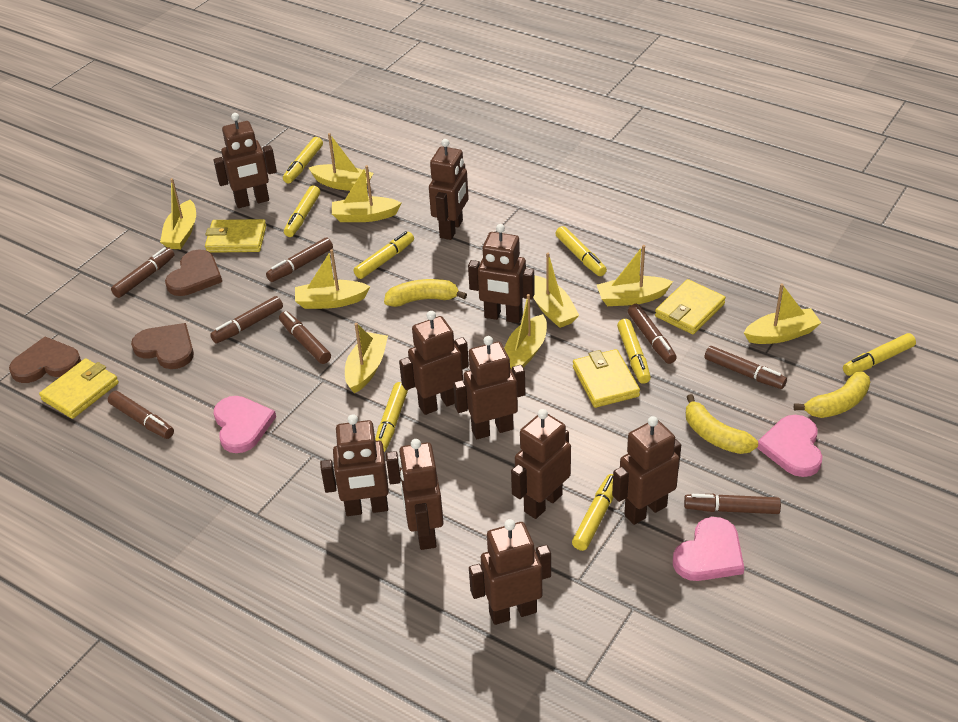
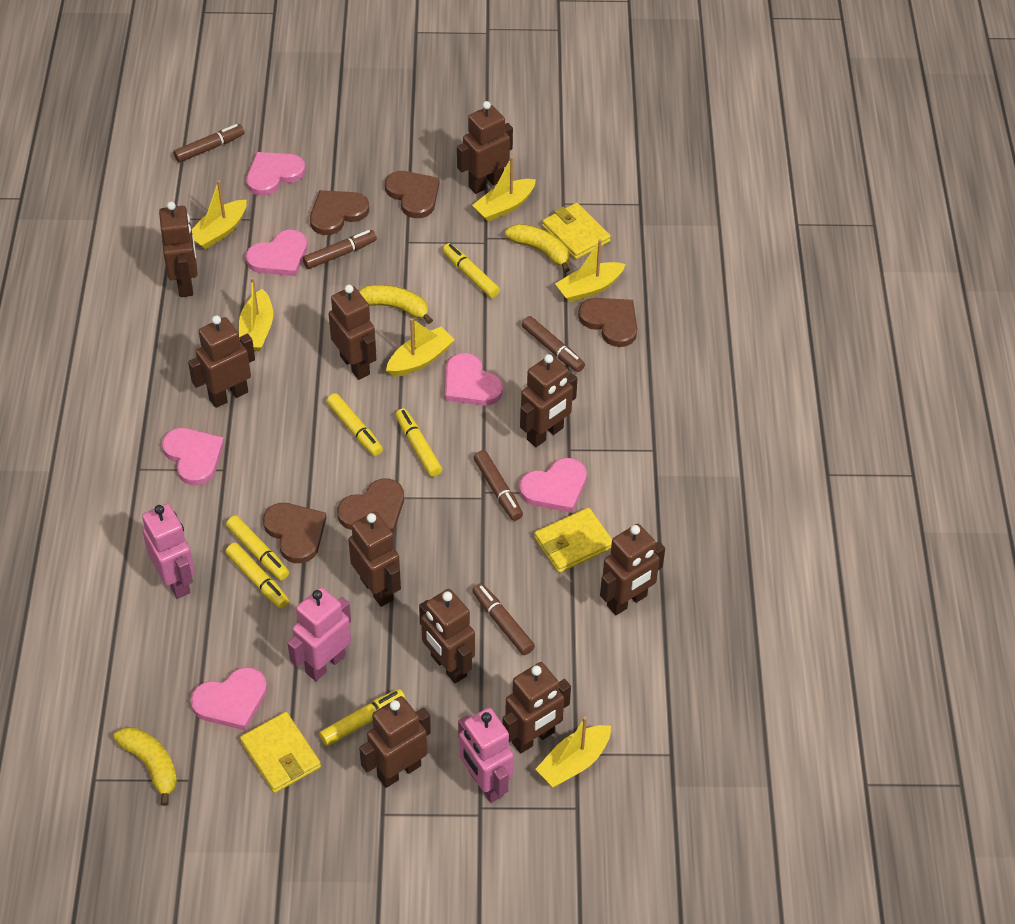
brown heart: 3 -> 5
brown marker: 8 -> 5
pink heart: 3 -> 6
pink robot: 0 -> 3
yellow boat: 9 -> 6
yellow marker: 8 -> 6
yellow wallet: 4 -> 3

